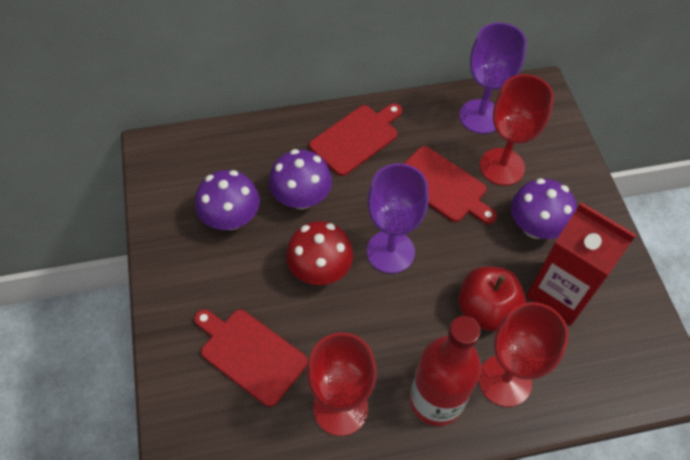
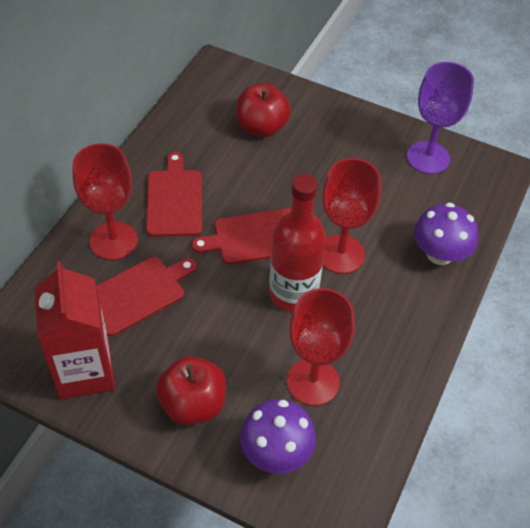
purple goblet: 2 -> 1
purple mushroom: 3 -> 2
red apple: 1 -> 2
red mushroom: 1 -> 0

